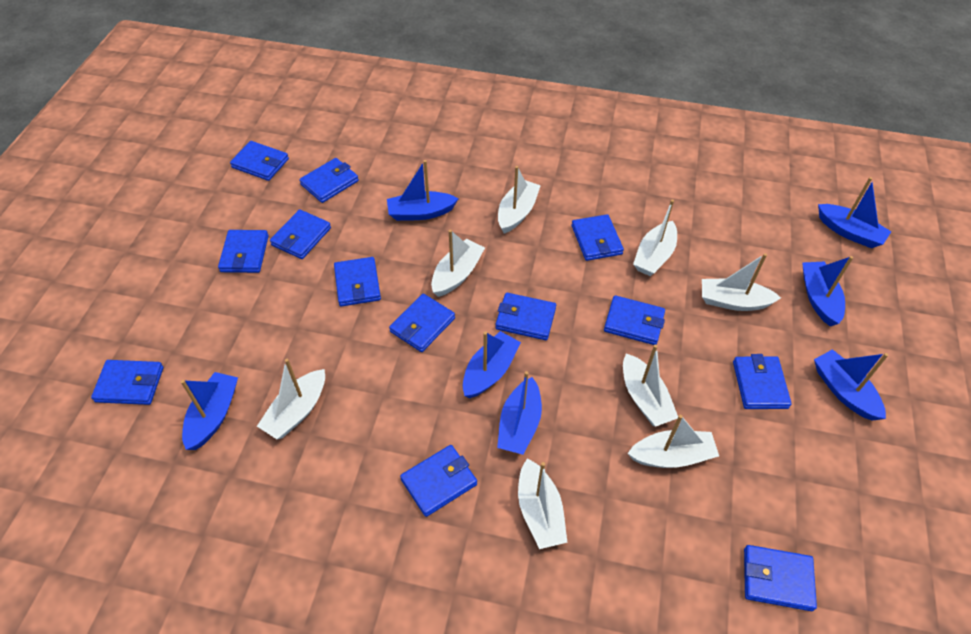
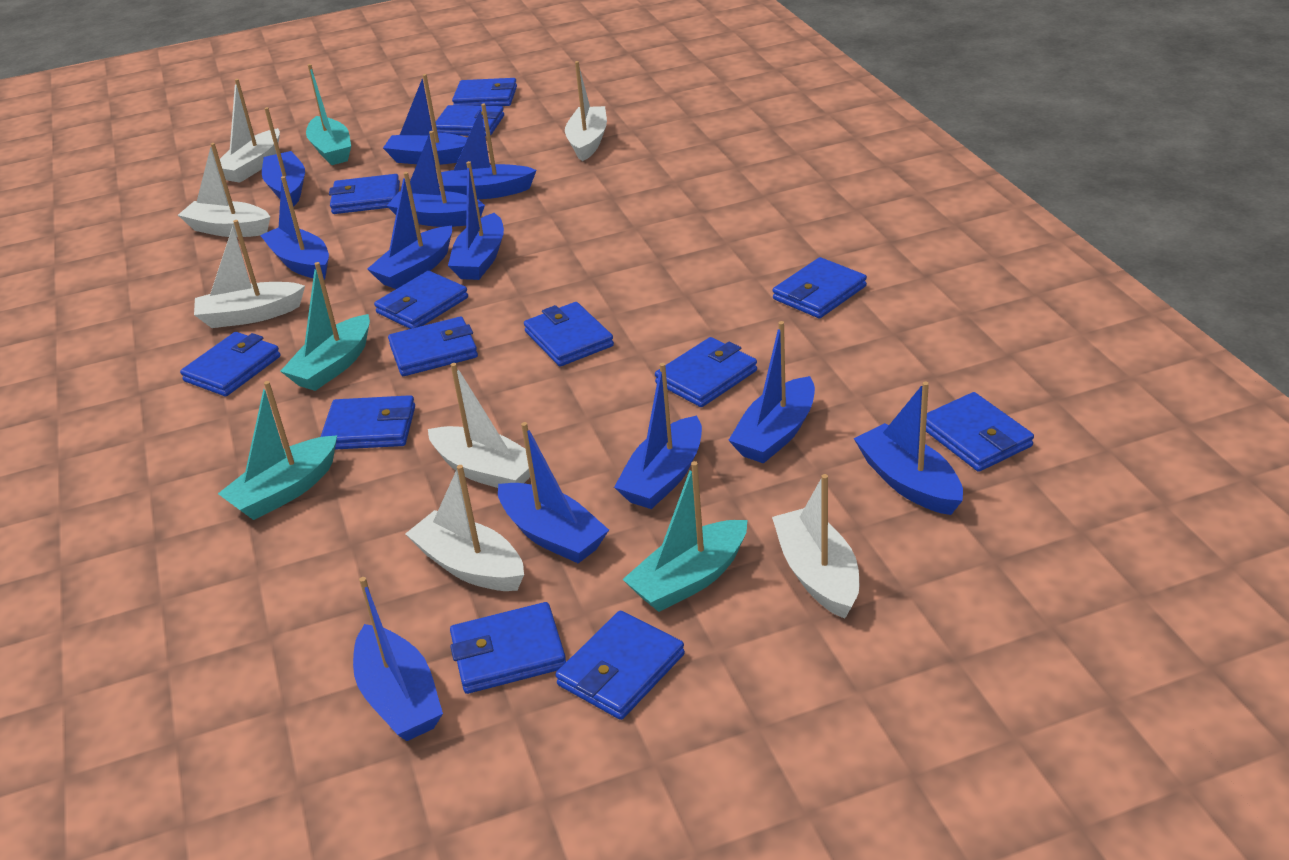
blue boat: 7 -> 12
turquoise boat: 0 -> 4
white boat: 8 -> 7

